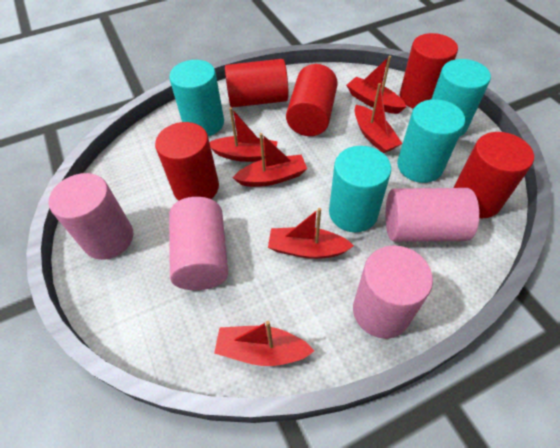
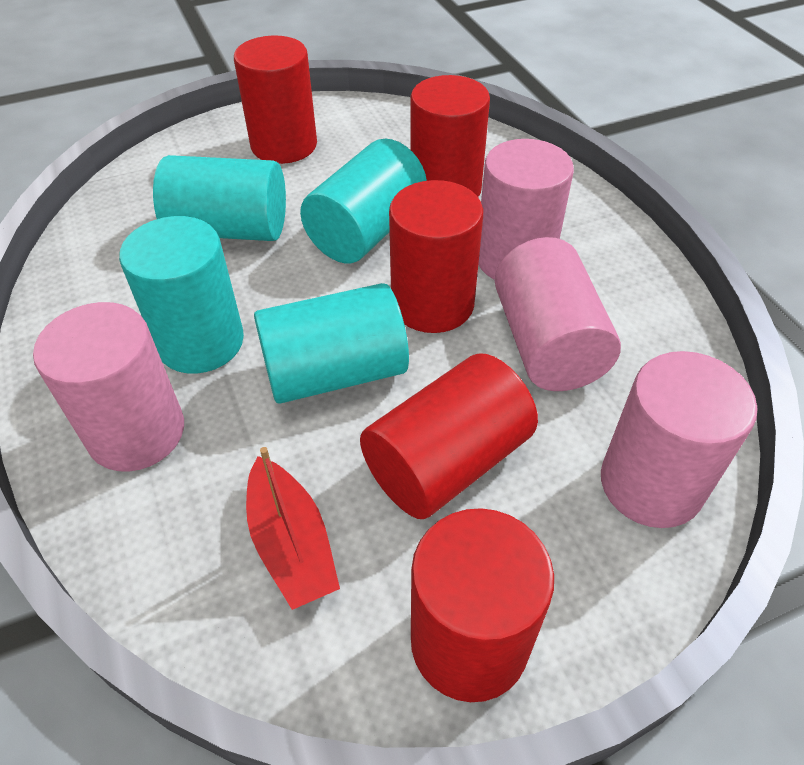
red boat: 6 -> 1

